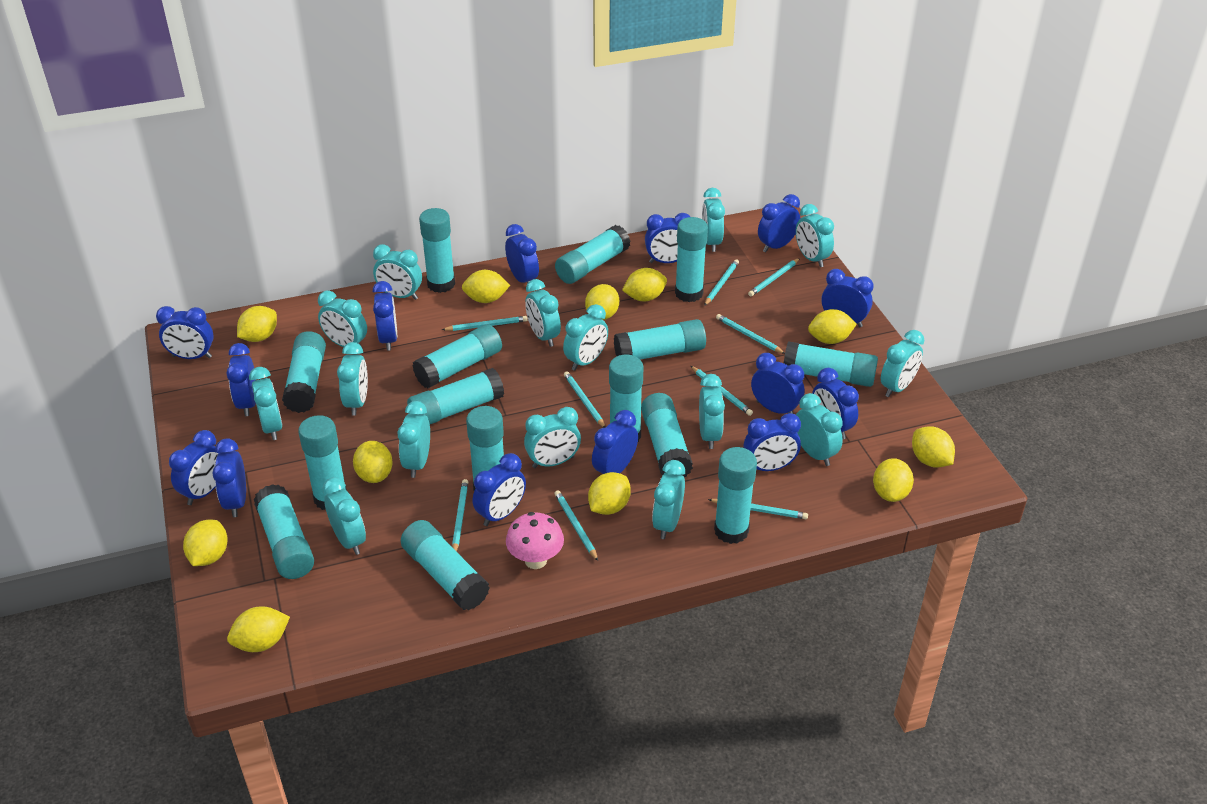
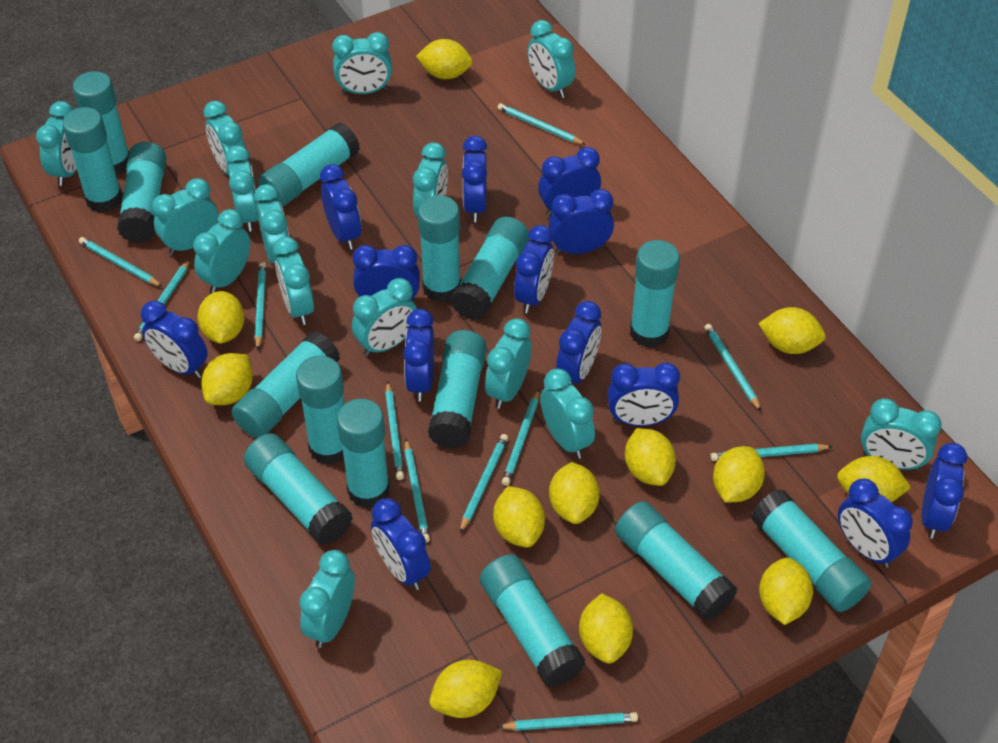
blue clock: 14 -> 13
pink mushroom: 1 -> 0
turquoise pencil: 9 -> 11
yellow lemon: 11 -> 12

